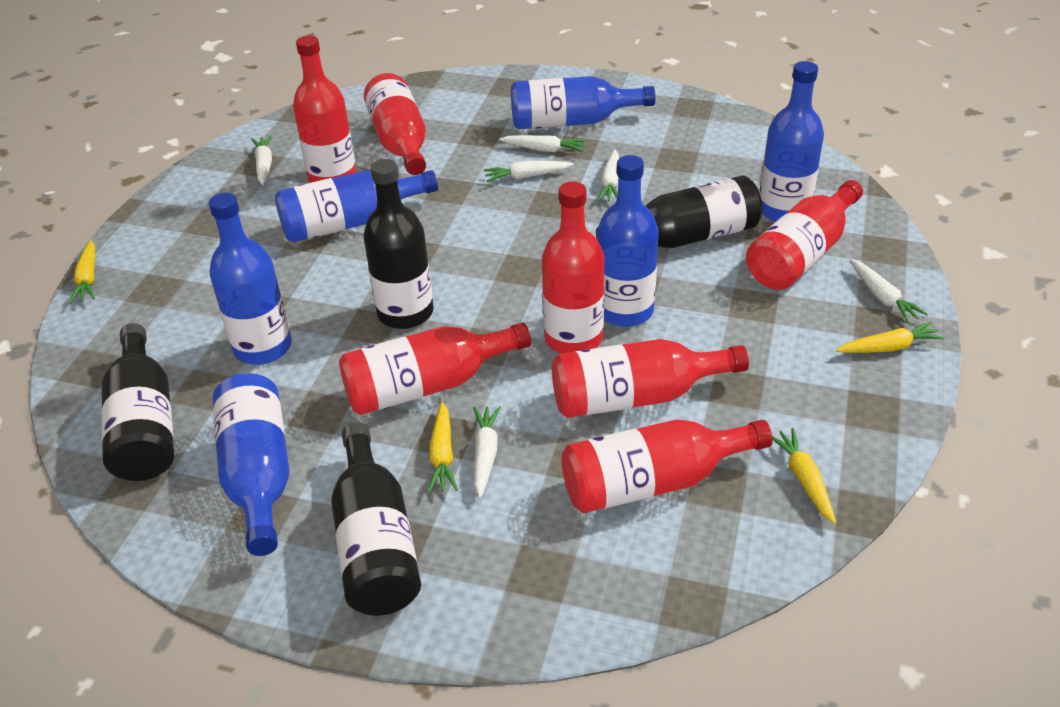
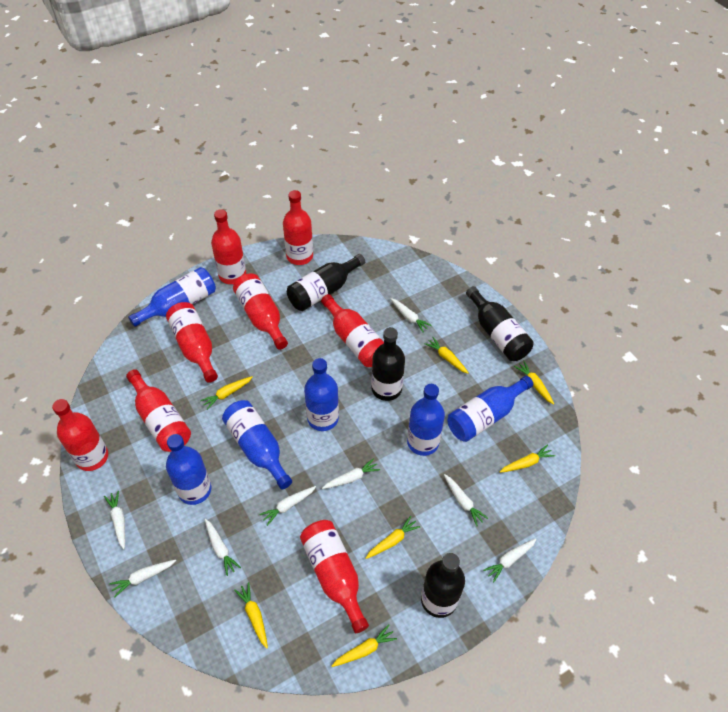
red bottle: 7 -> 8
white carrot: 6 -> 8
yellow carrot: 4 -> 7

